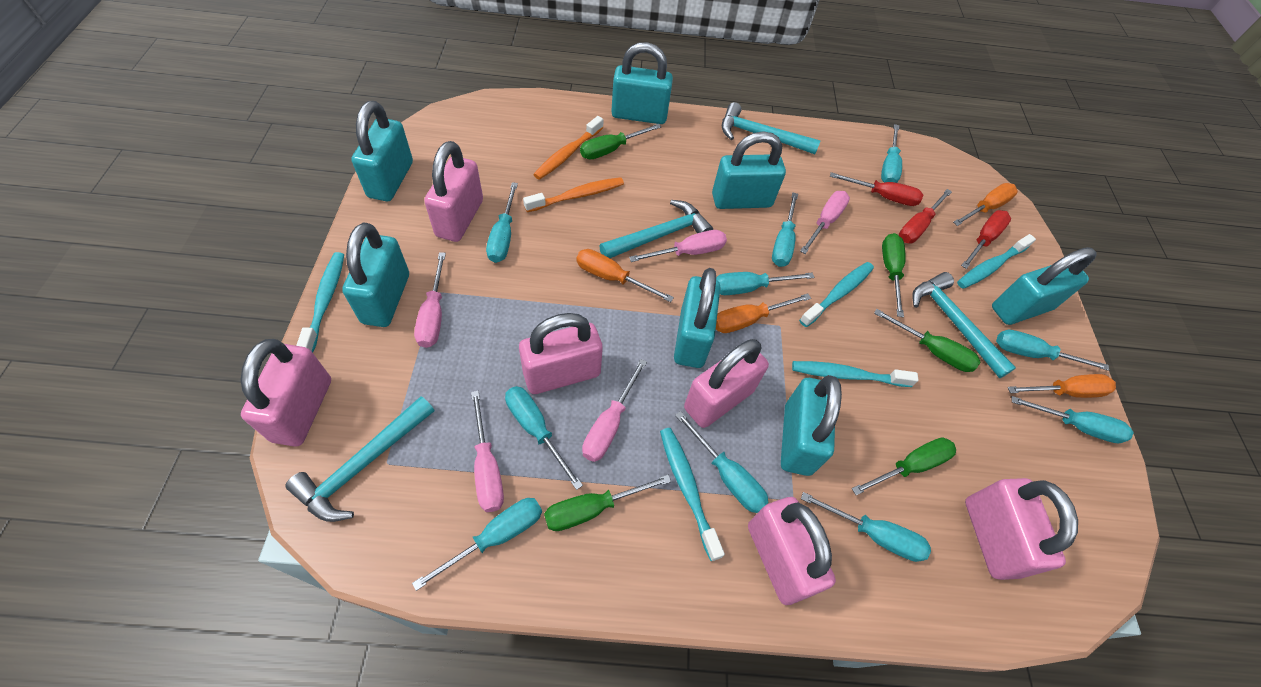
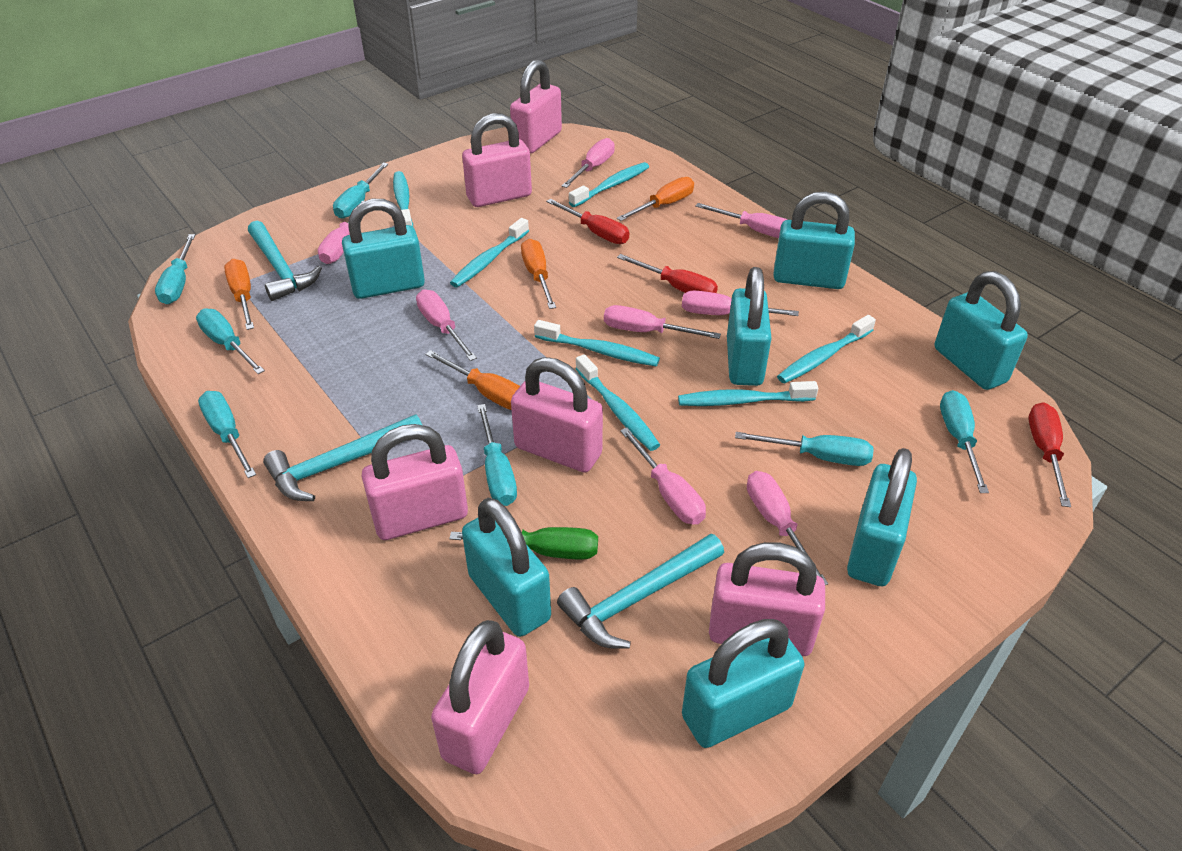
green screwdriver: 5 -> 1
orange toothbrush: 2 -> 0
pink screwdriver: 5 -> 8
turquoise hammer: 4 -> 3
turquoise screwdriver: 10 -> 7
turquoise toothbrush: 5 -> 7

